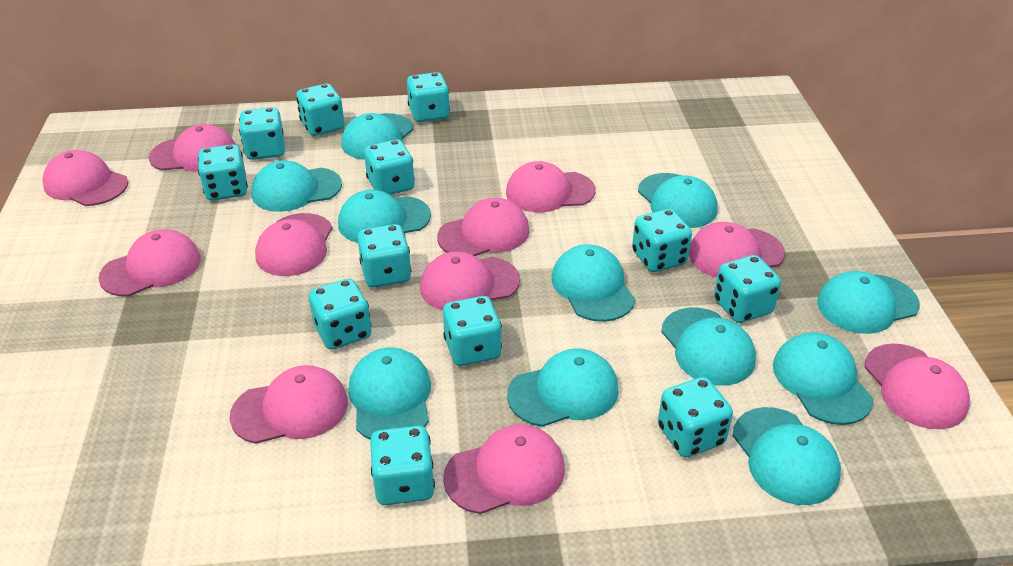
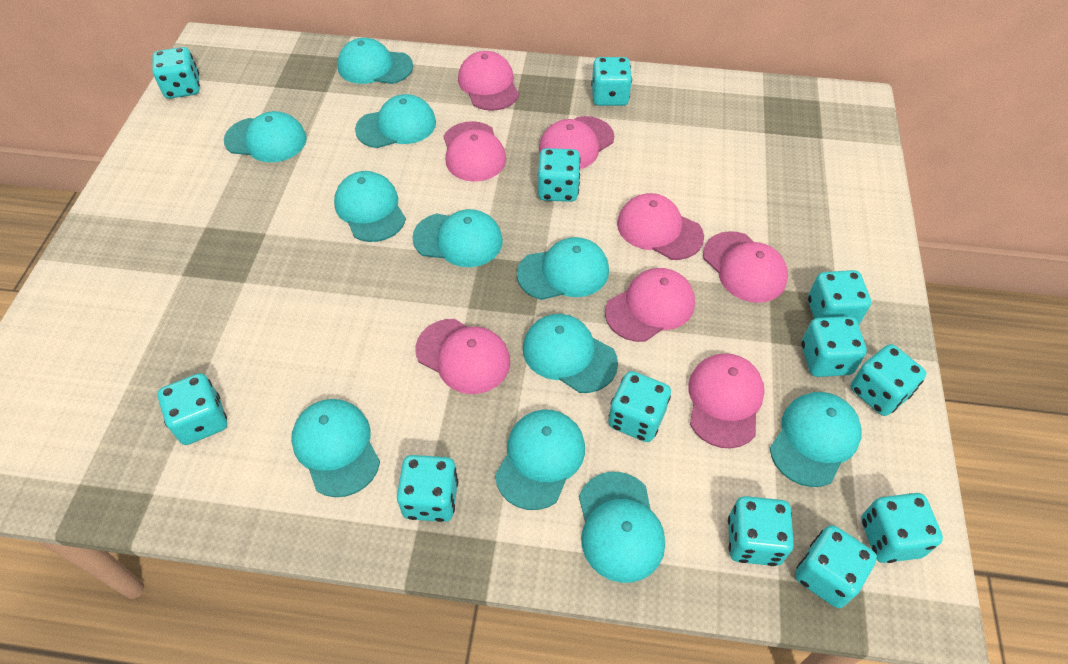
pink cap: 11 -> 8

